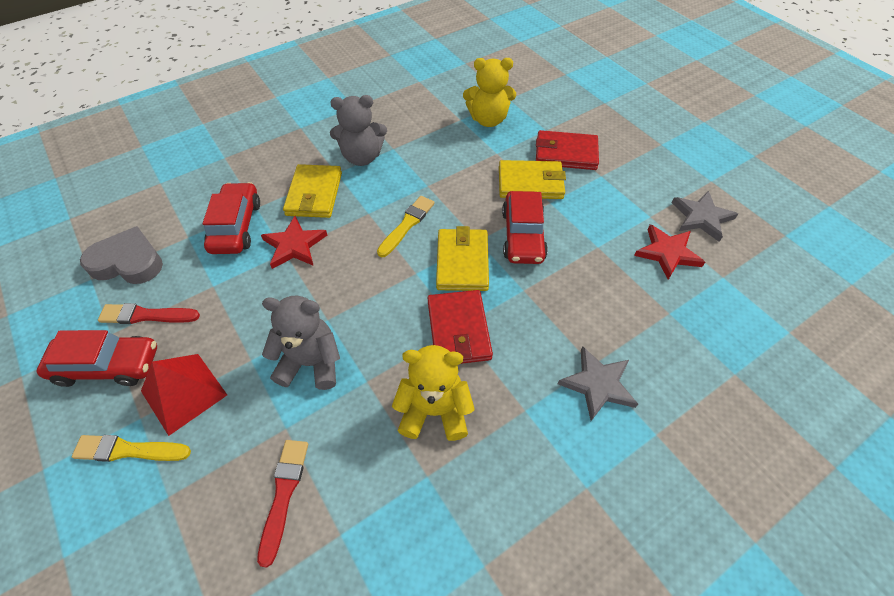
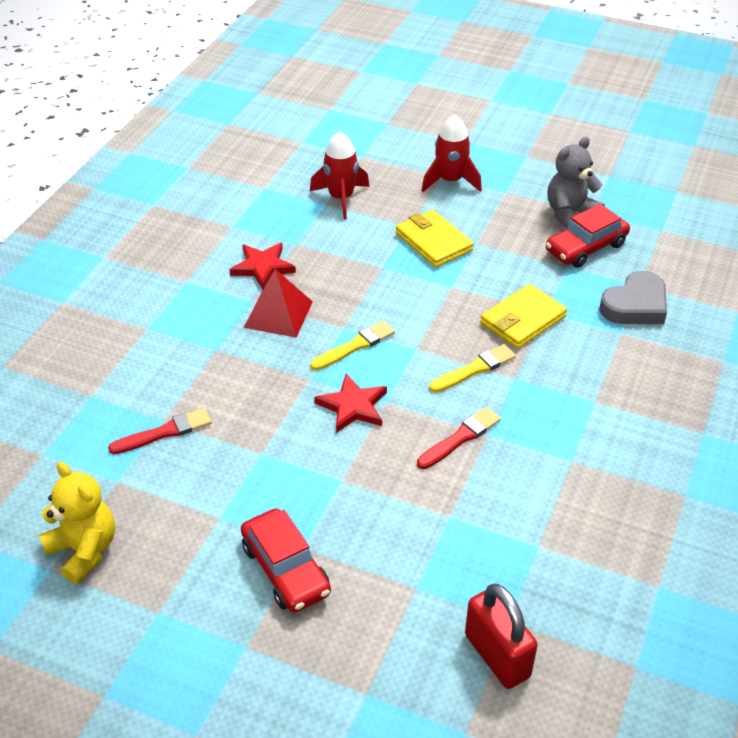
grey star: 2 -> 0
grey teddy bear: 2 -> 1
red car: 3 -> 2
red padlock: 0 -> 1
red rocket: 0 -> 2
red wallet: 2 -> 0
yellow teddy bear: 2 -> 1
yellow wallet: 3 -> 2

